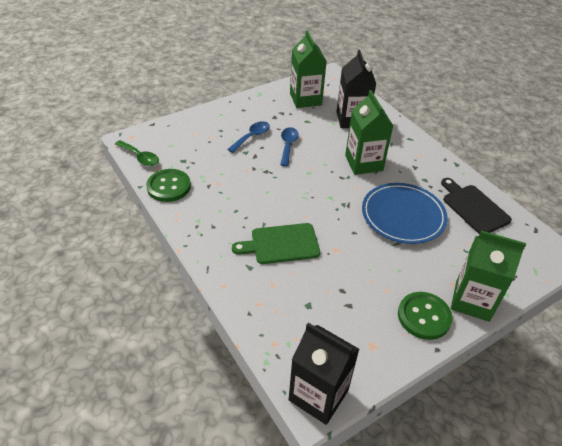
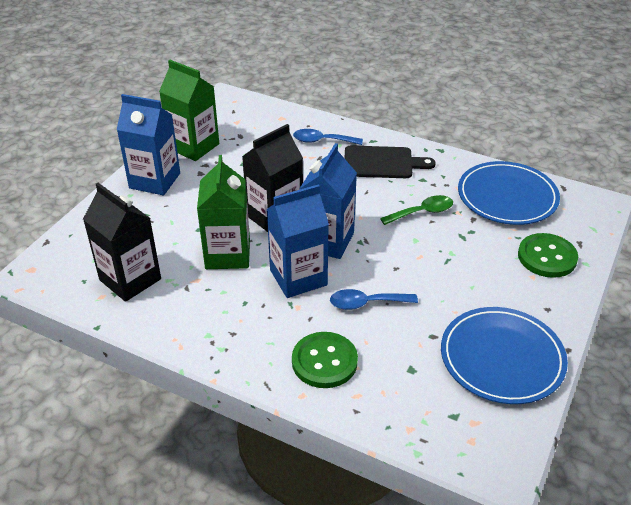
blue carton: 0 -> 3
blue plate: 1 -> 2
green carton: 3 -> 2
green cutting board: 1 -> 0

